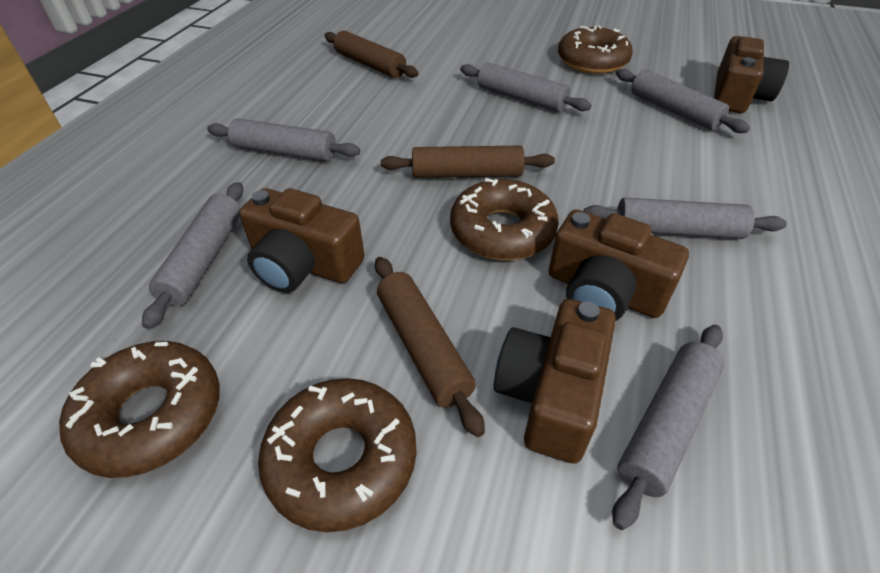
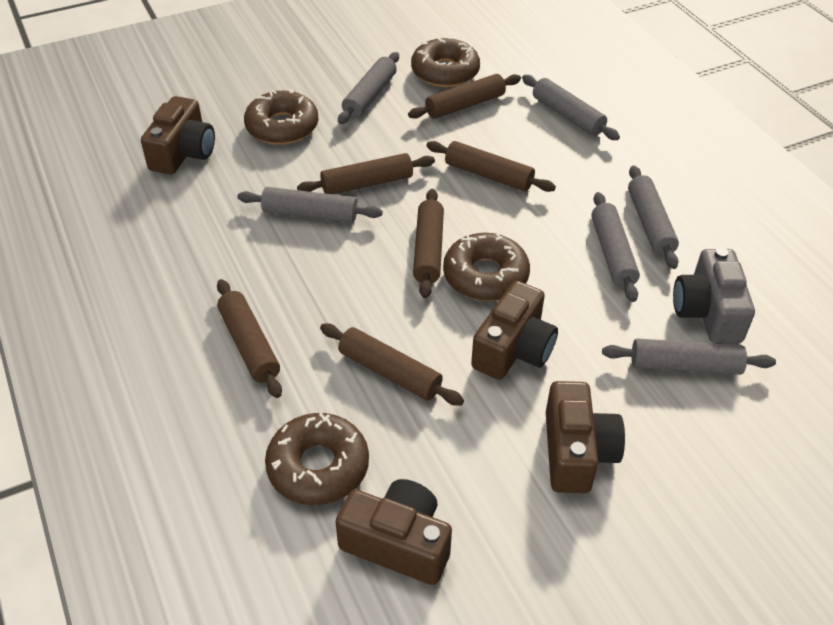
brown rolling pin: 3 -> 6
grey camera: 0 -> 1

